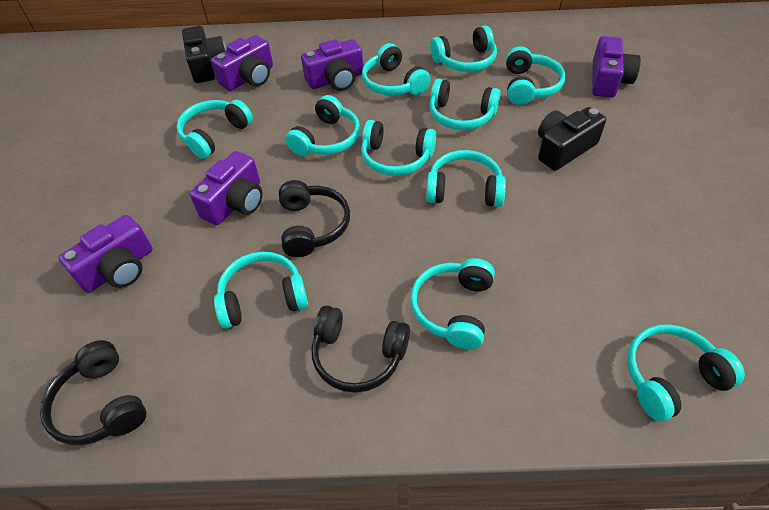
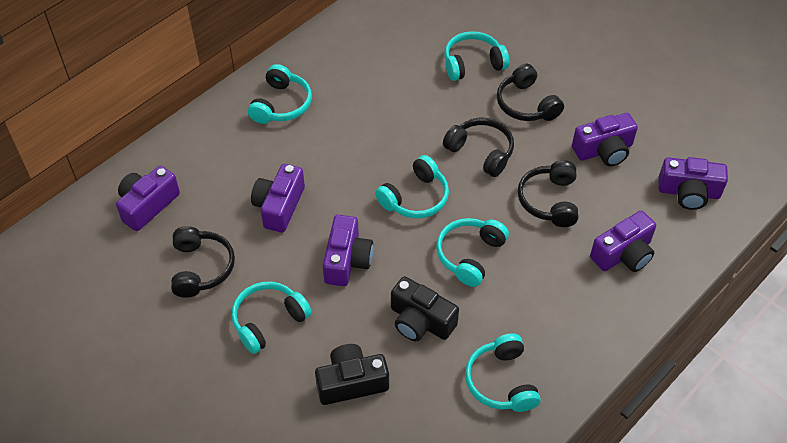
black headphones: 3 -> 4
purple camera: 5 -> 6
turquoise headphones: 11 -> 6

